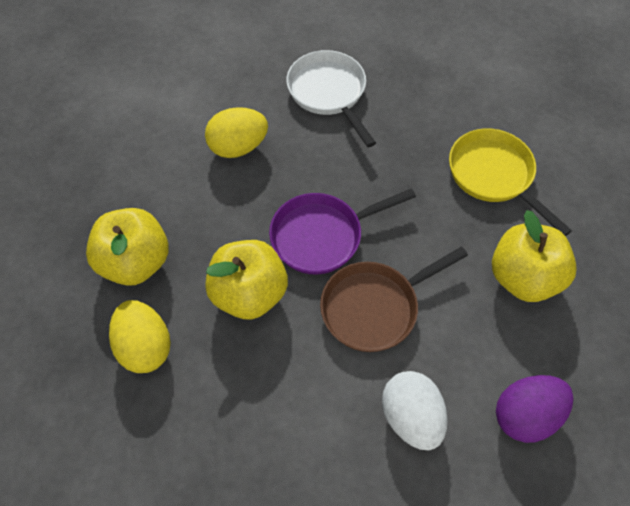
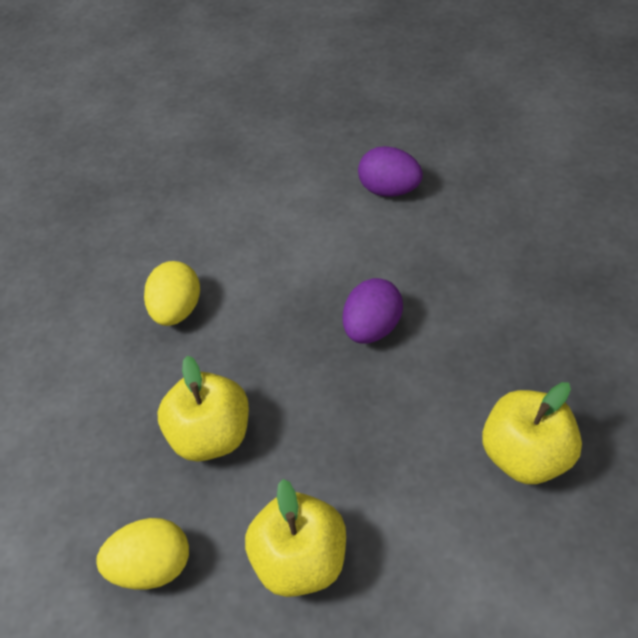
brown pan: 1 -> 0
purple egg: 1 -> 2
purple pan: 1 -> 0
white egg: 1 -> 0
white pan: 1 -> 0
yellow pan: 1 -> 0

